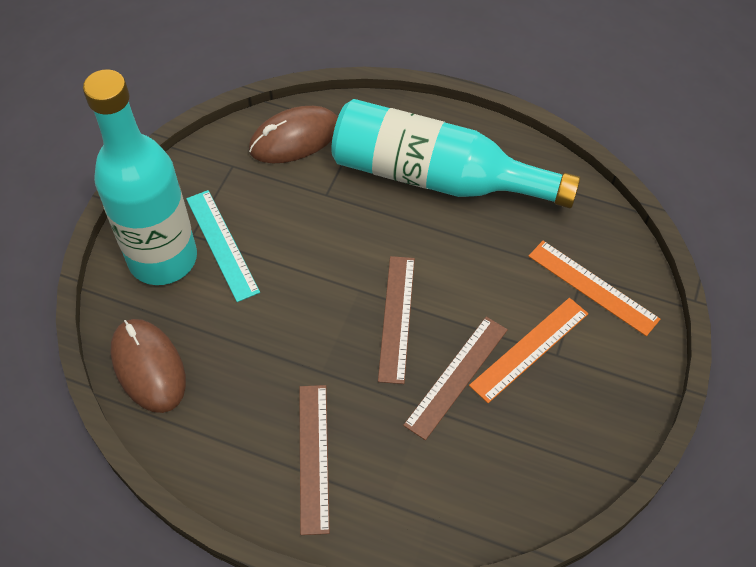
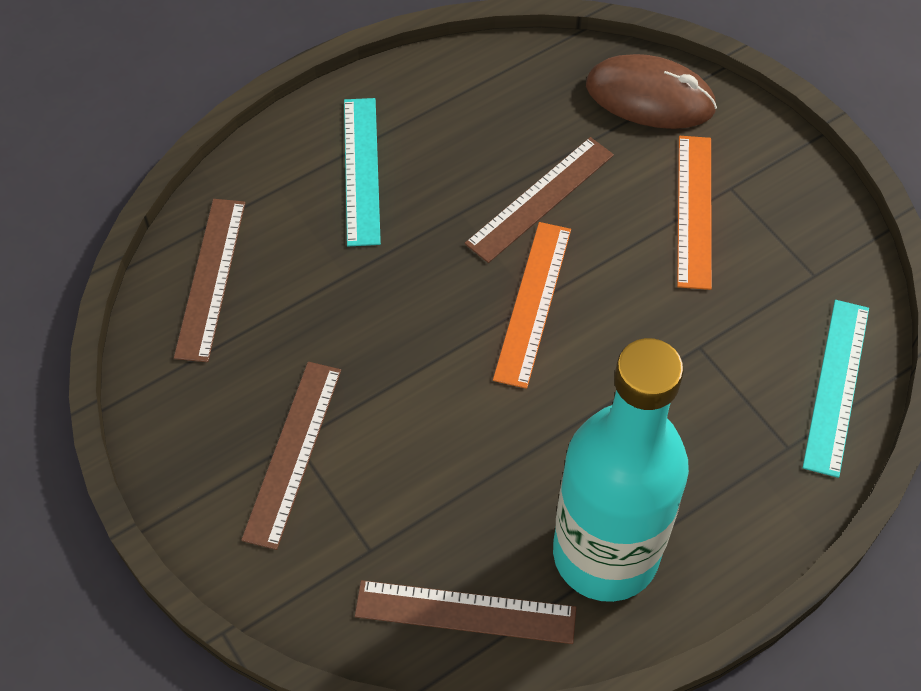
brown mouse: 2 -> 1
brown ruler: 3 -> 4
turquoise bottle: 2 -> 1
turquoise ruler: 1 -> 2

